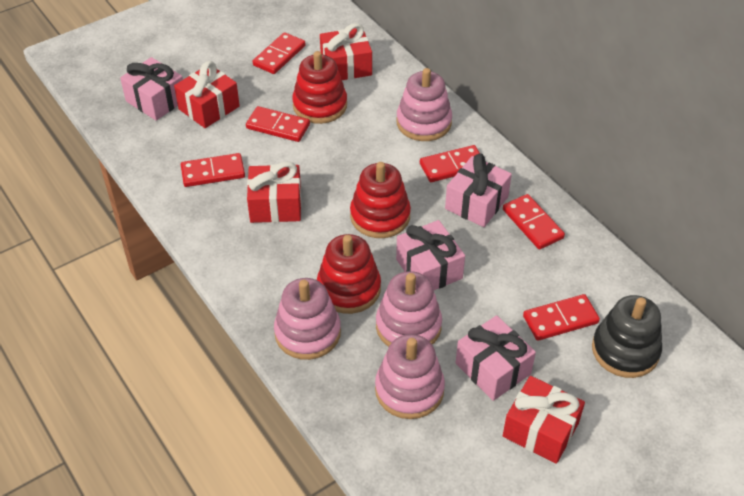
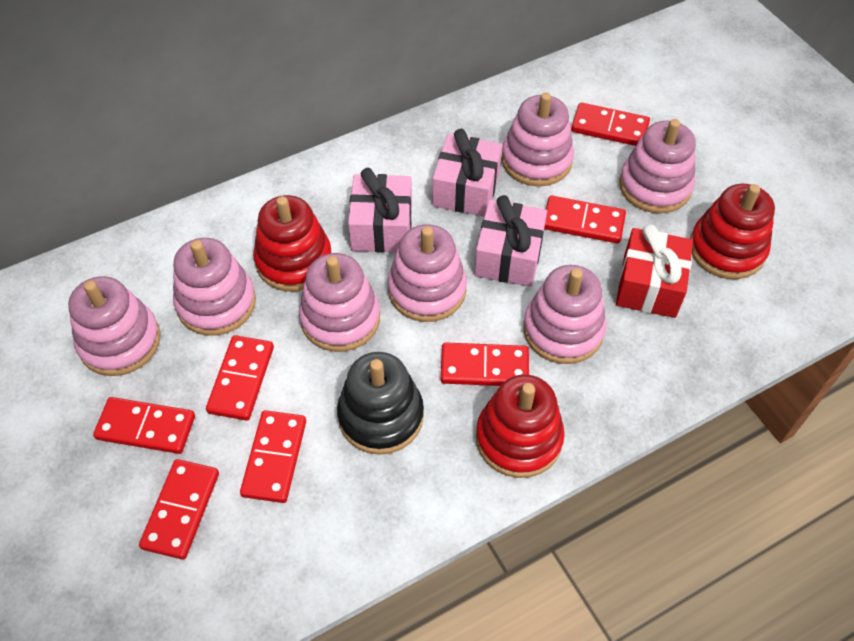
pink gift: 4 -> 3
pink stacking toy: 4 -> 7
red domino: 6 -> 7
red gift: 4 -> 1

